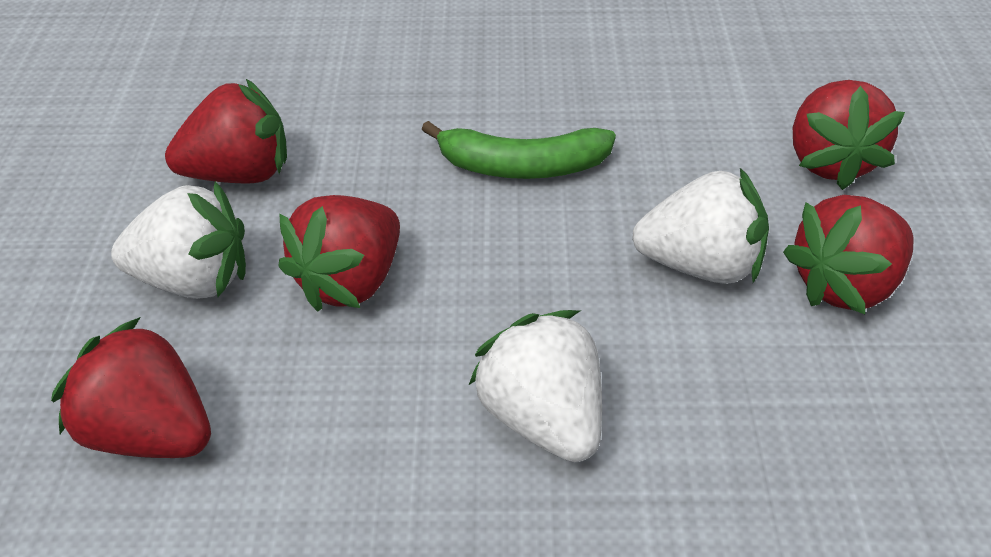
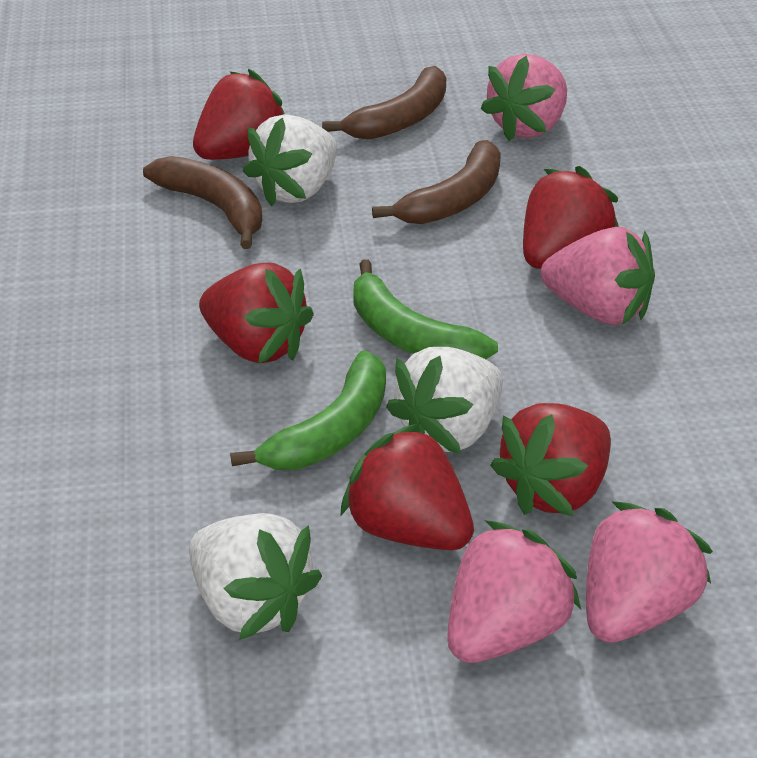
brown banana: 0 -> 3
green banana: 1 -> 2
pink strawberry: 0 -> 4

